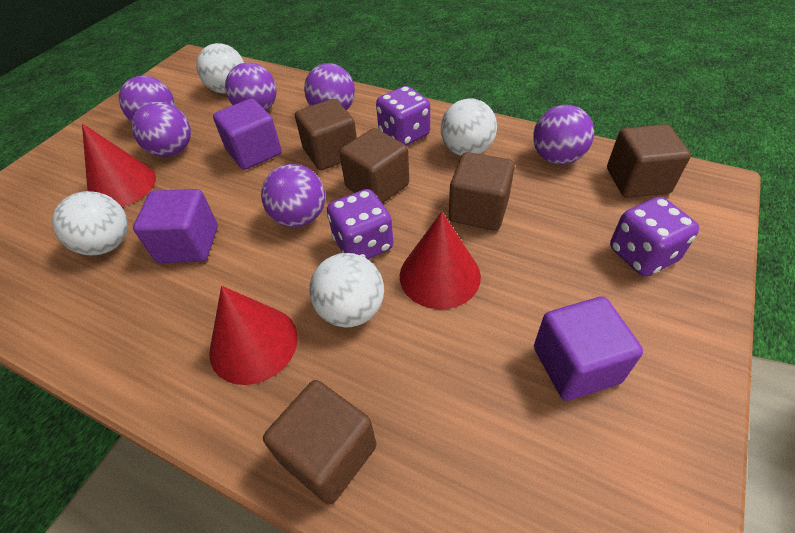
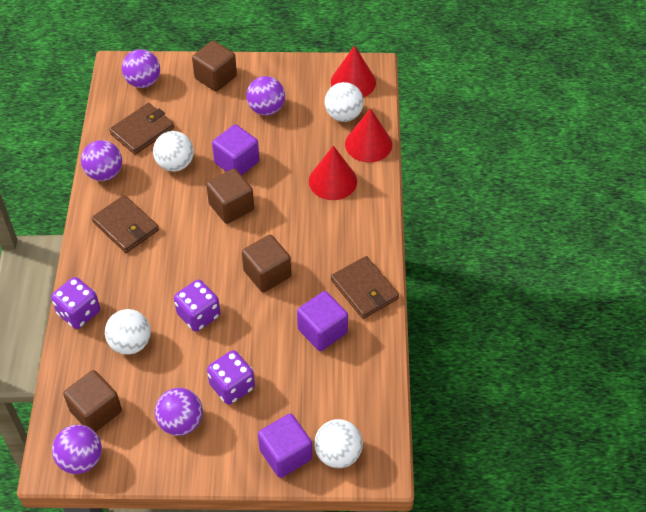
brown cube: 5 -> 4
brown wallet: 0 -> 3
purple ball: 6 -> 5

